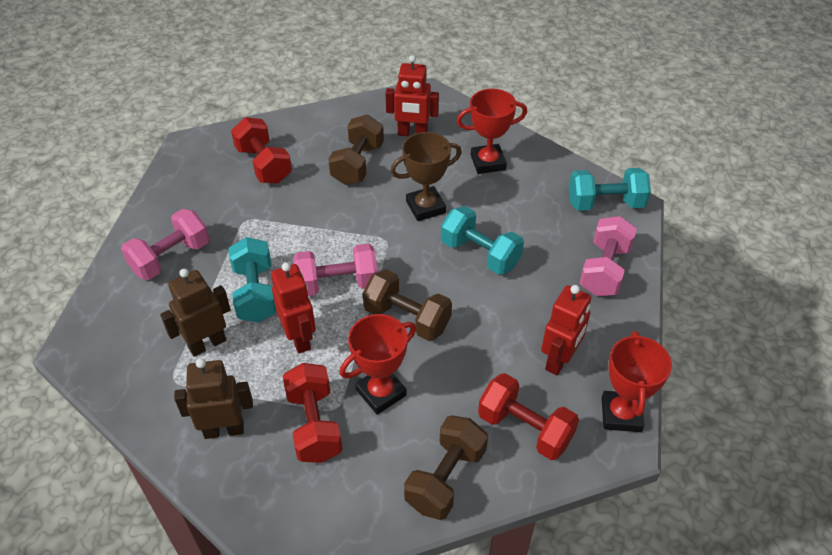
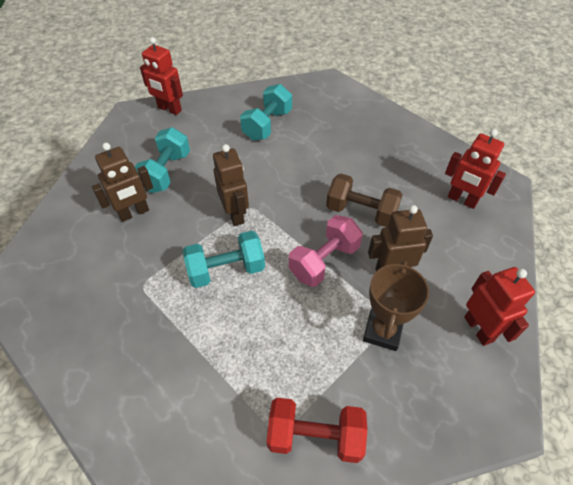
brown dumbbell: 3 -> 1
brown robot: 2 -> 3
pink dumbbell: 3 -> 1
red dumbbell: 3 -> 1
red trophy: 3 -> 0

